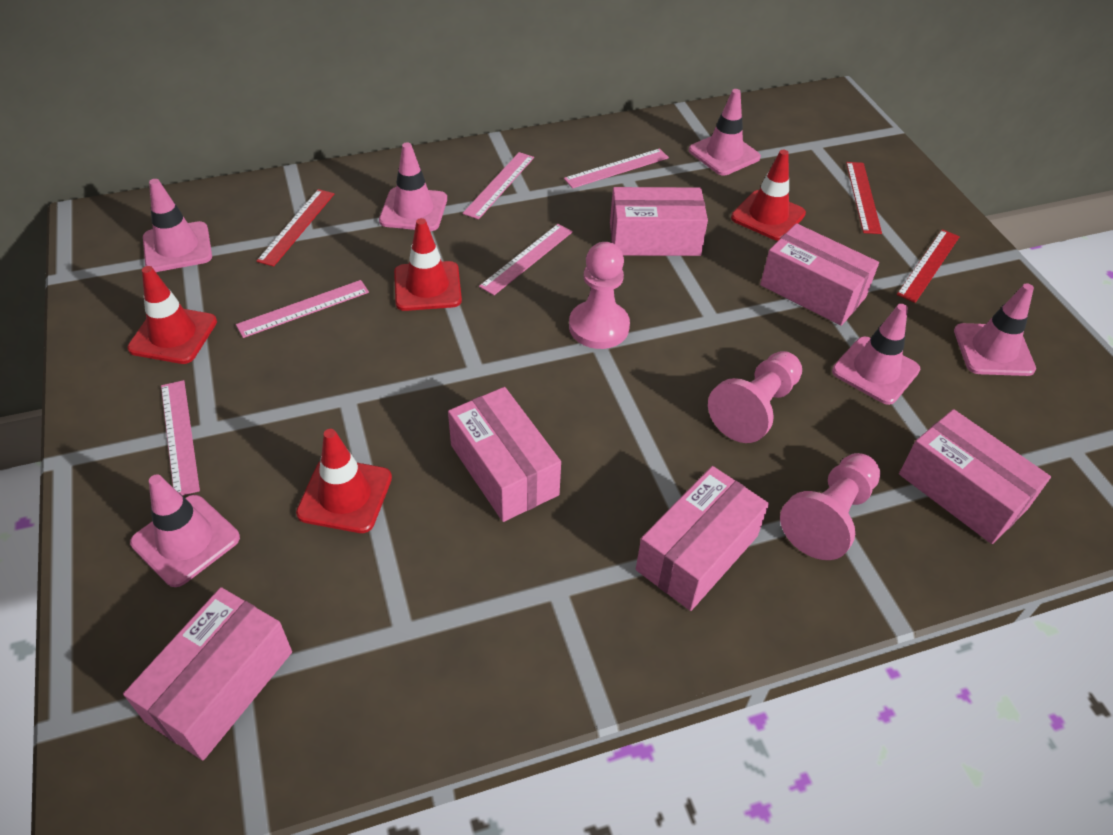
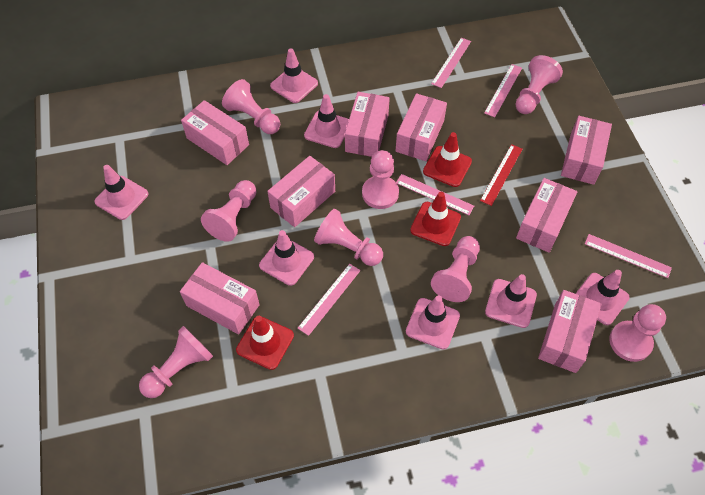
pink box: 6 -> 8
pink pawn: 3 -> 8
pink traffic cone: 6 -> 7
red ruler: 3 -> 1
red traffic cone: 4 -> 3

